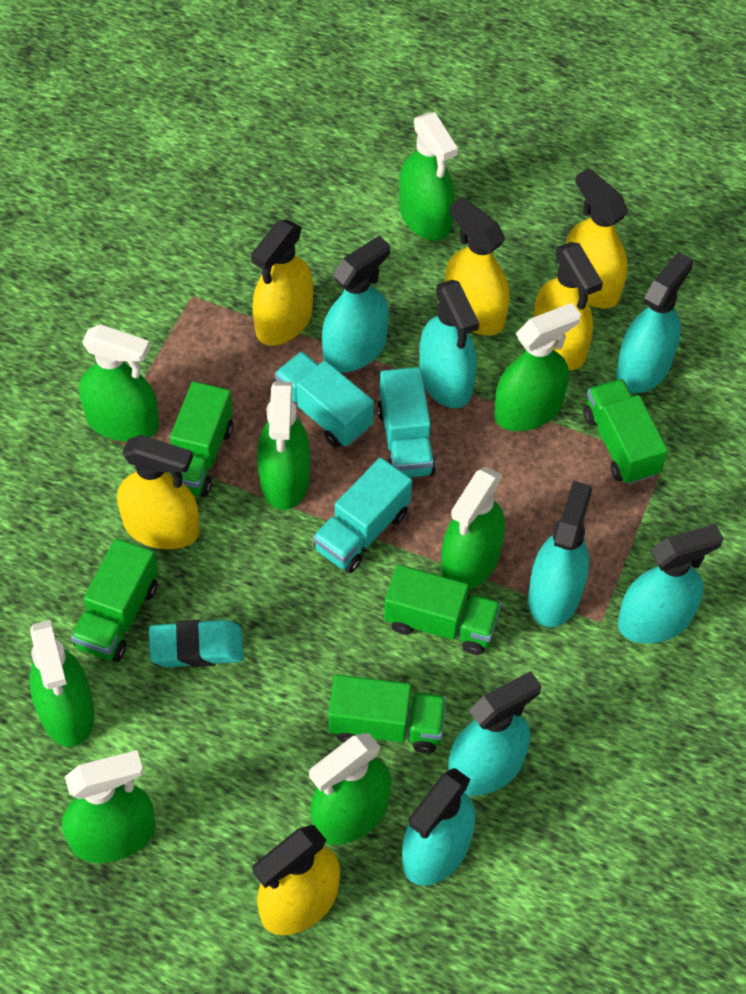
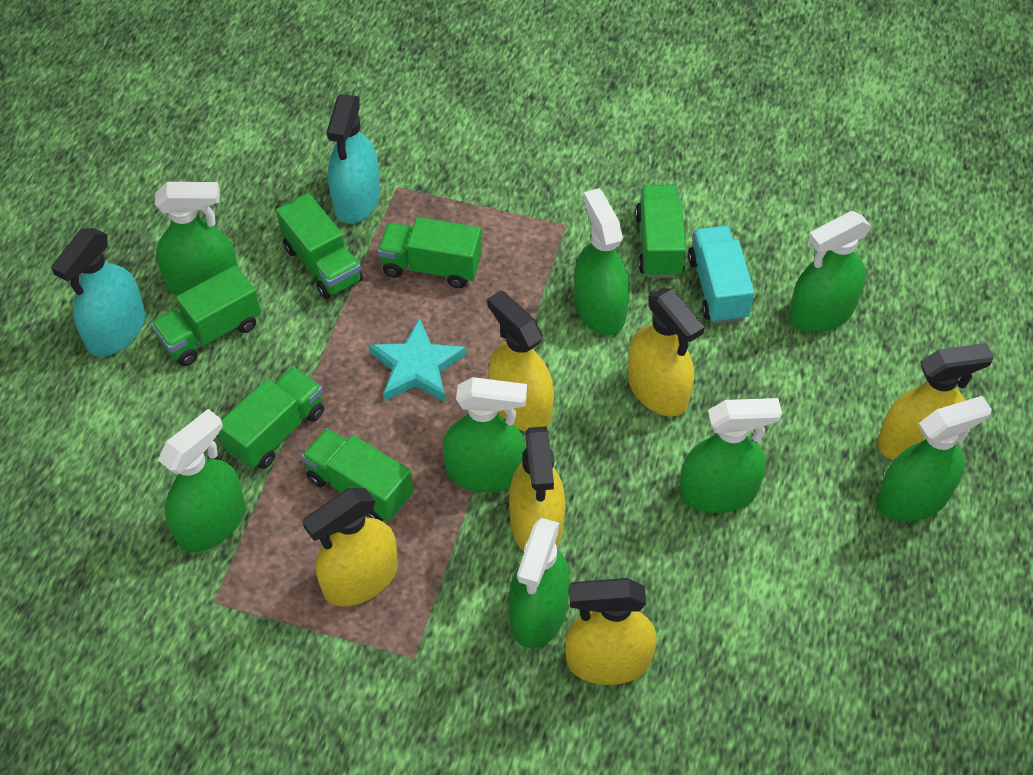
green truck: 5 -> 6
turquoise eraser: 1 -> 0
turquoise spray bottle: 7 -> 2
turquoise star: 0 -> 1
turquoise truck: 3 -> 1

